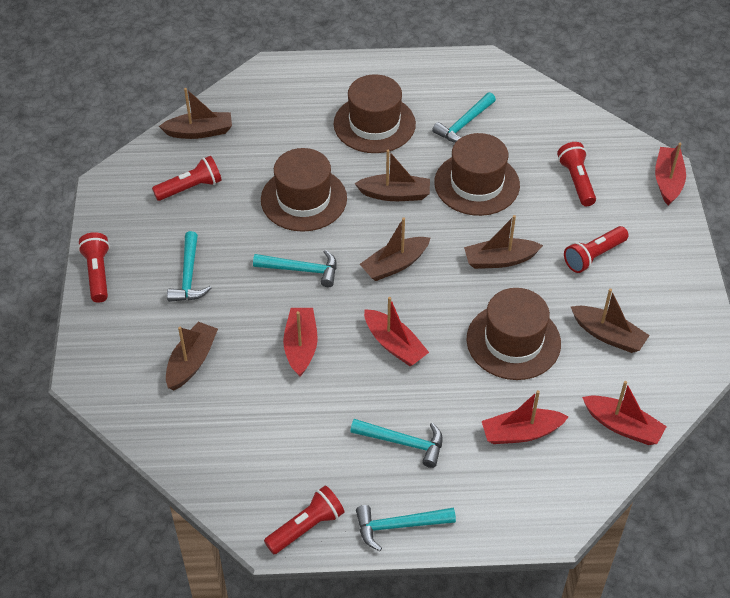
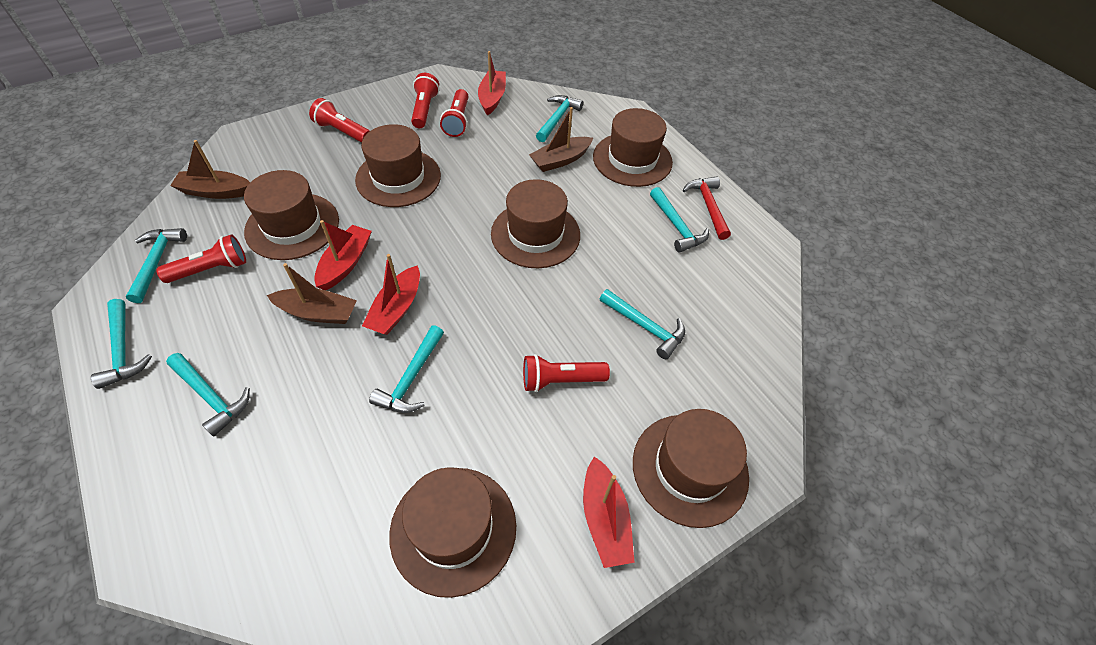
brown boat: 6 -> 3
brown hat: 4 -> 6
red boat: 5 -> 4
red hammer: 0 -> 1
turquoise hammer: 5 -> 7

